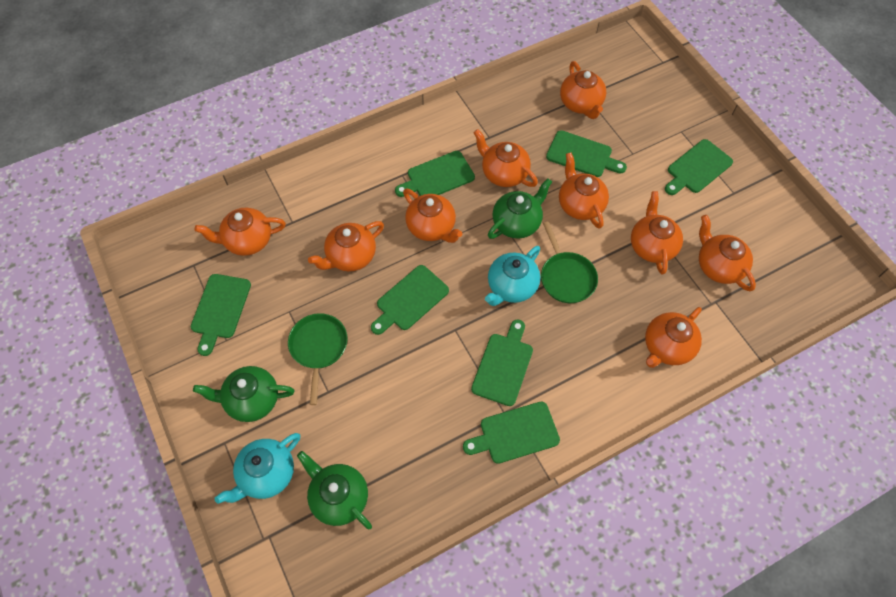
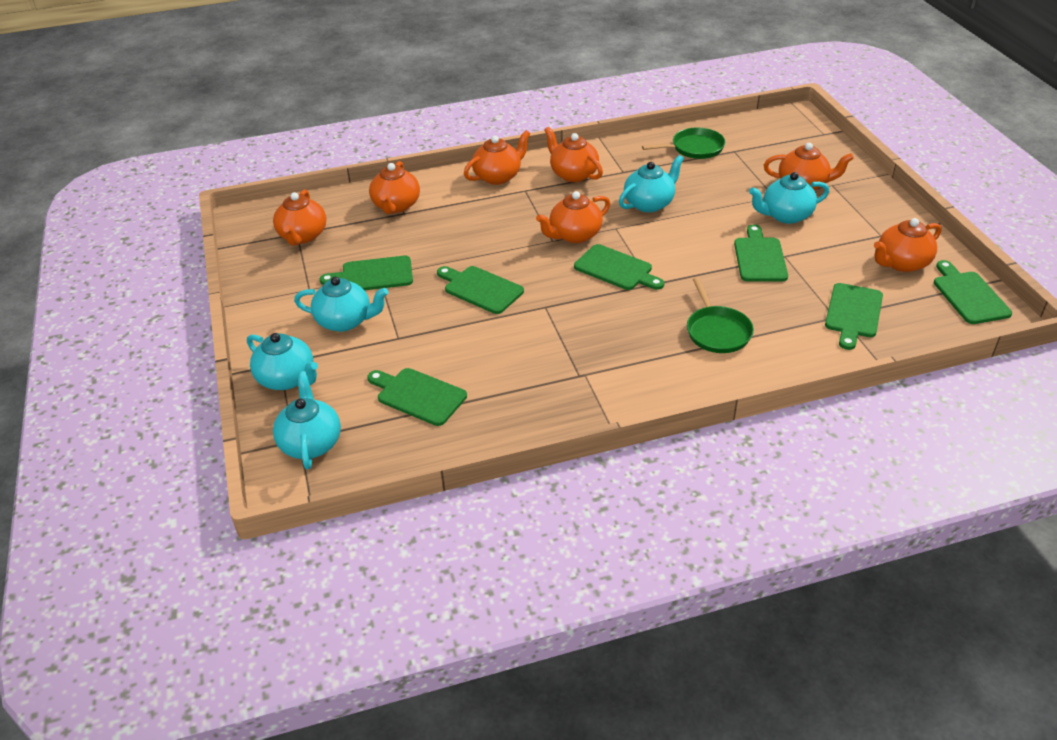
green teapot: 3 -> 0
orange teapot: 9 -> 7
turquoise teapot: 2 -> 5

